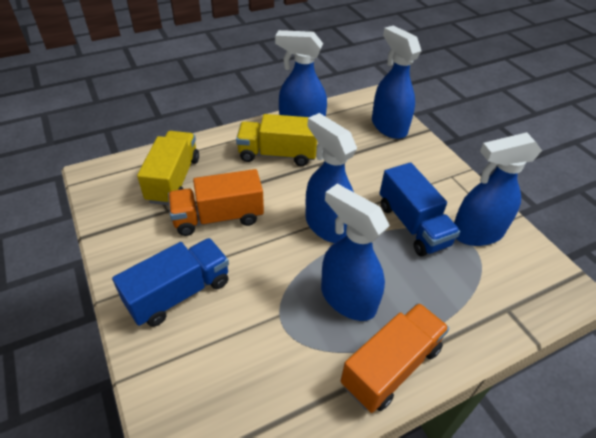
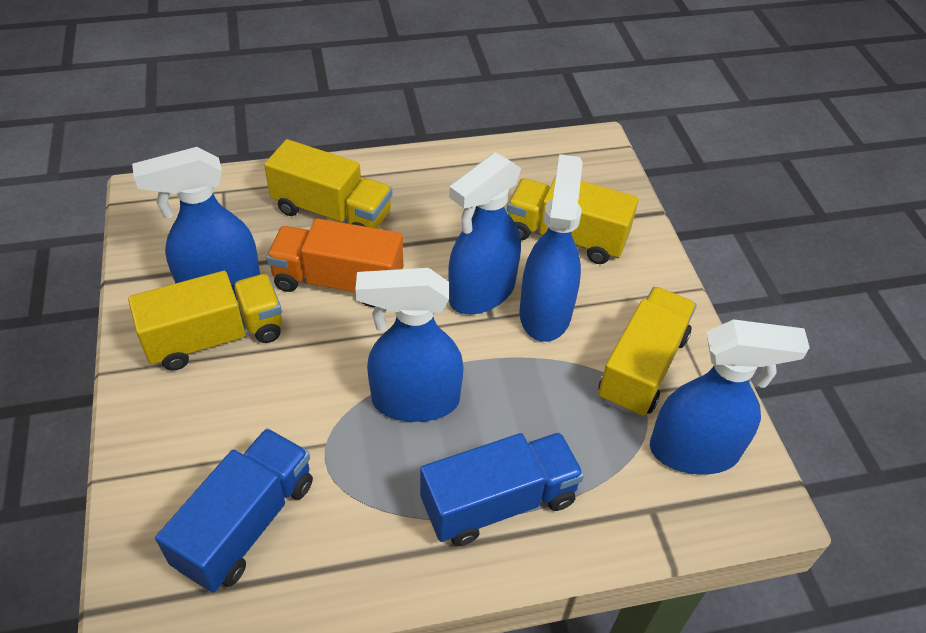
orange truck: 2 -> 1
yellow truck: 2 -> 4

